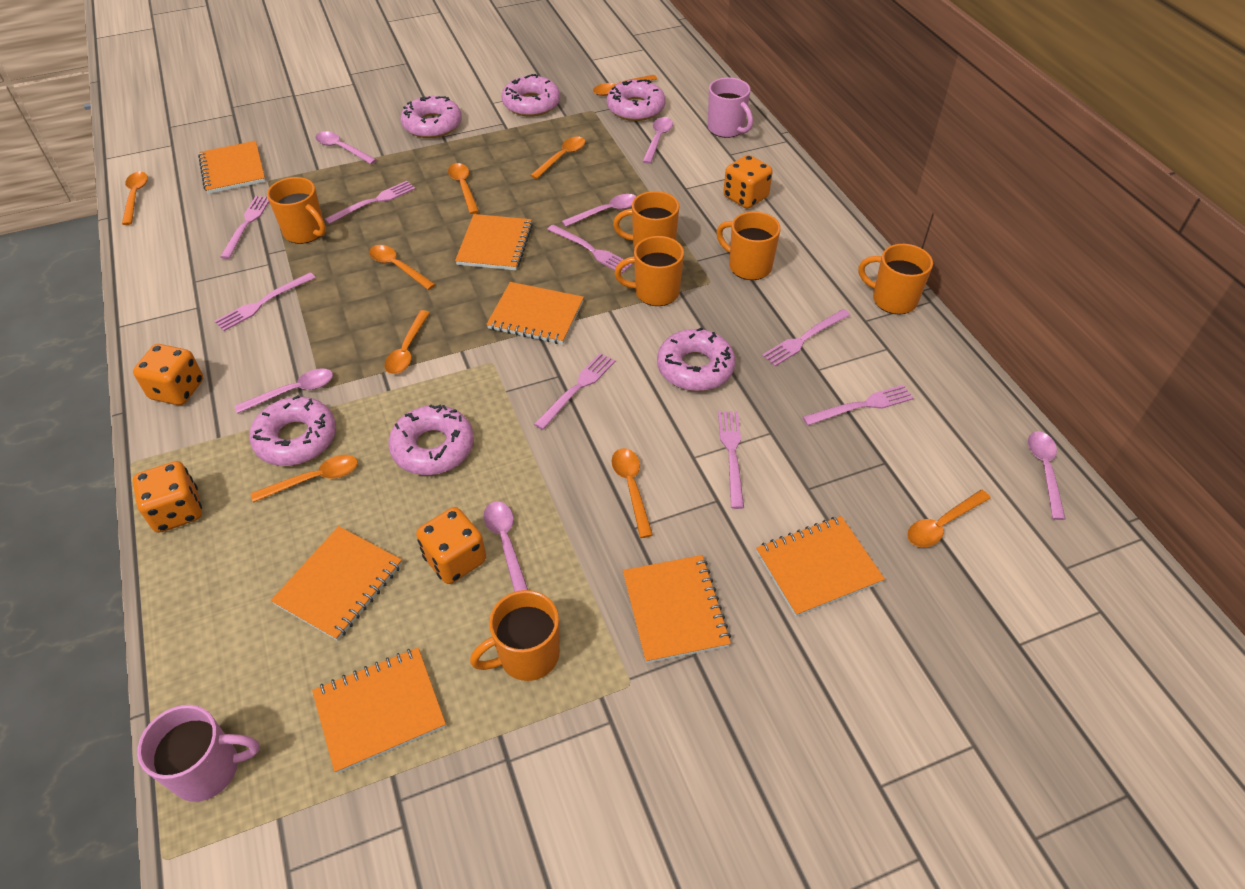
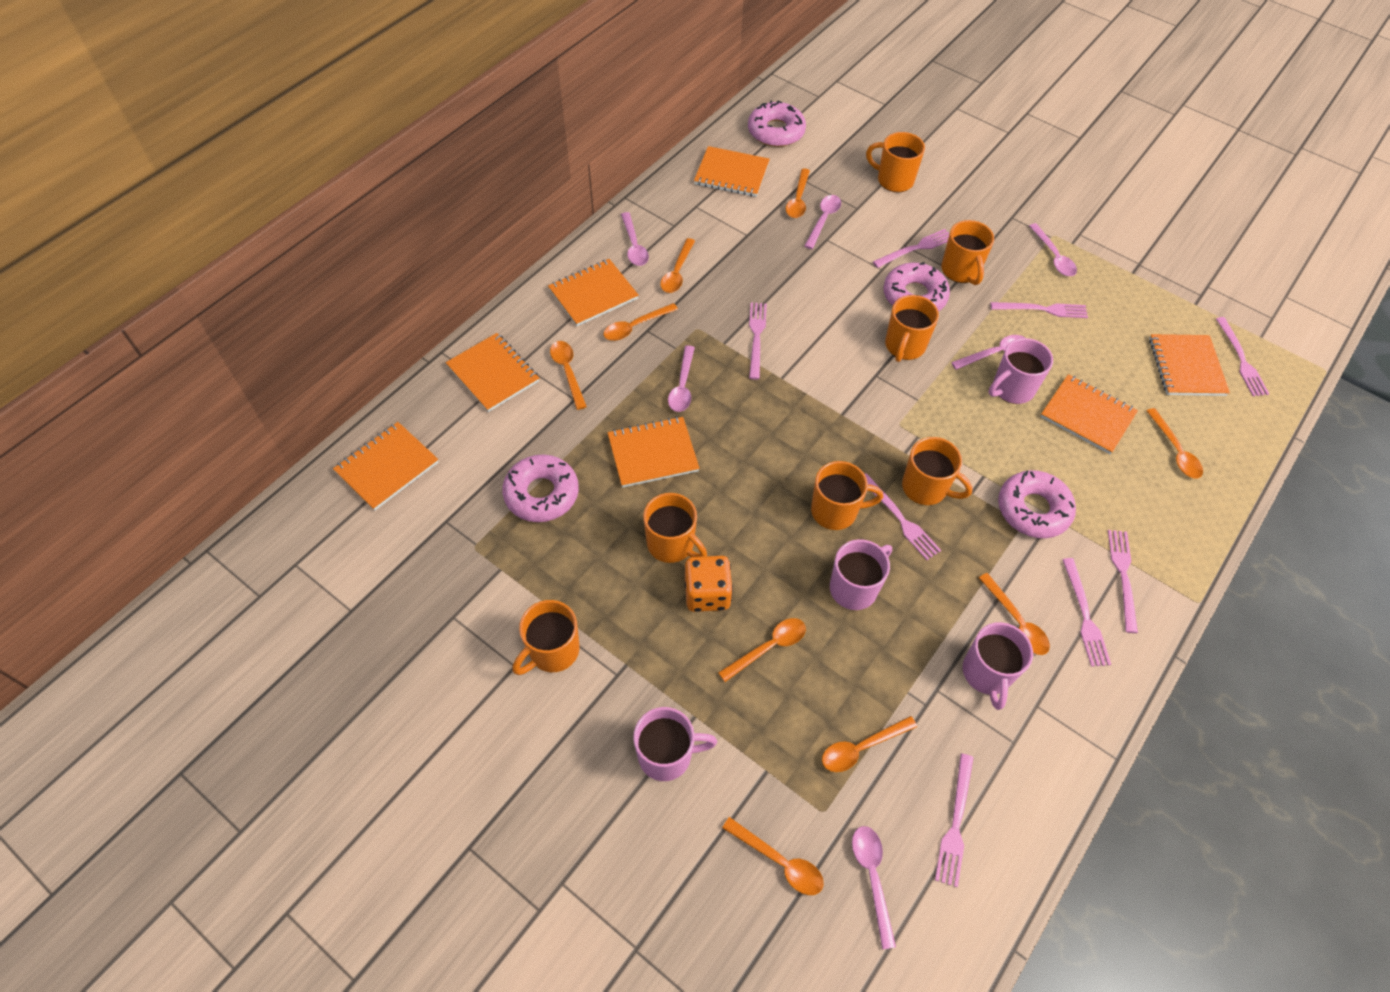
orange dice: 4 -> 1
orange mug: 6 -> 7
pink donut: 6 -> 4
pink mug: 2 -> 4

